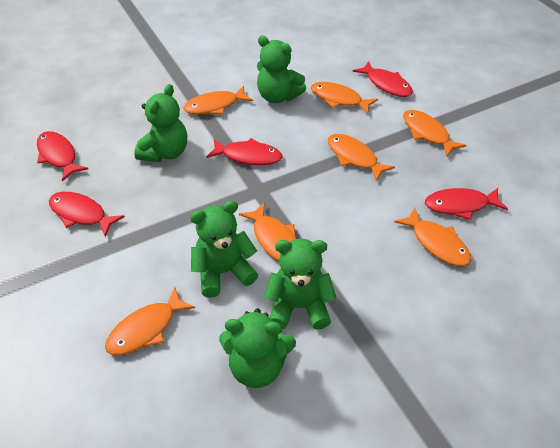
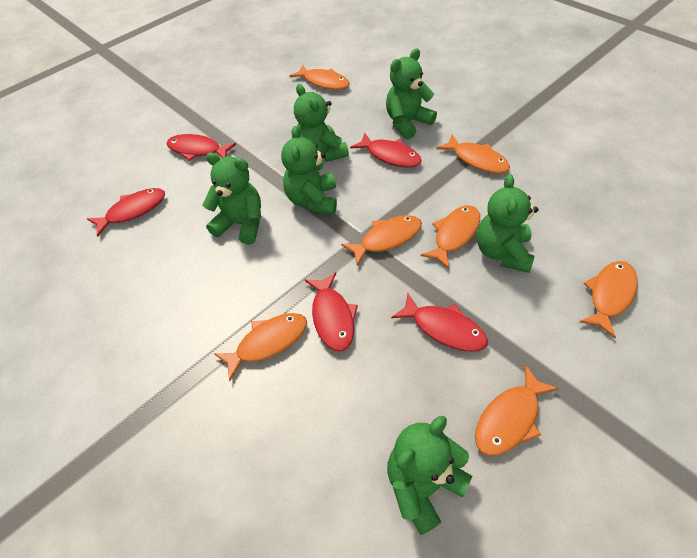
green teddy bear: 5 -> 6

